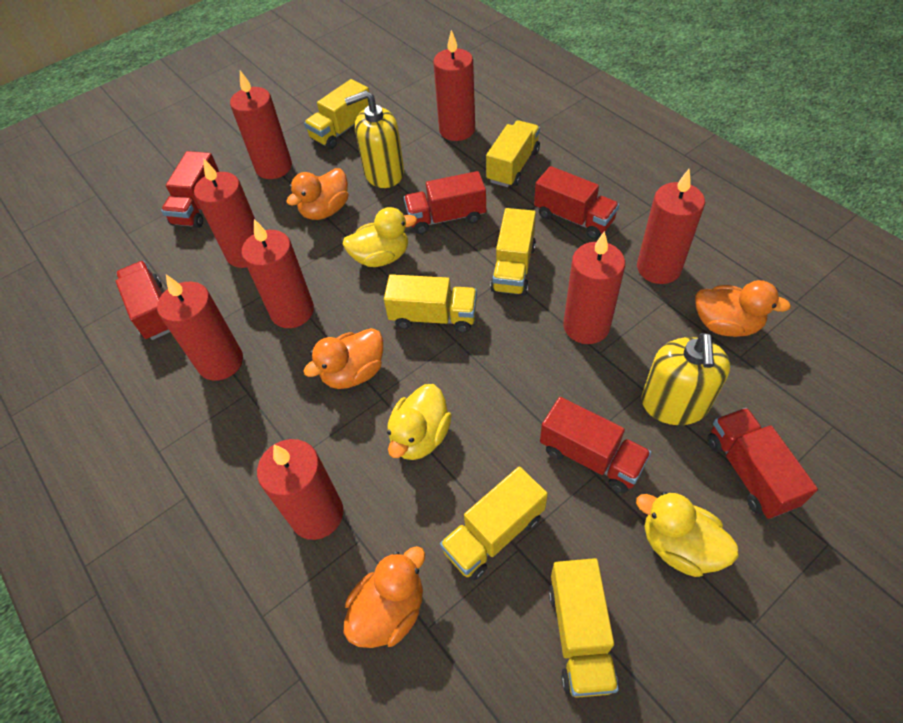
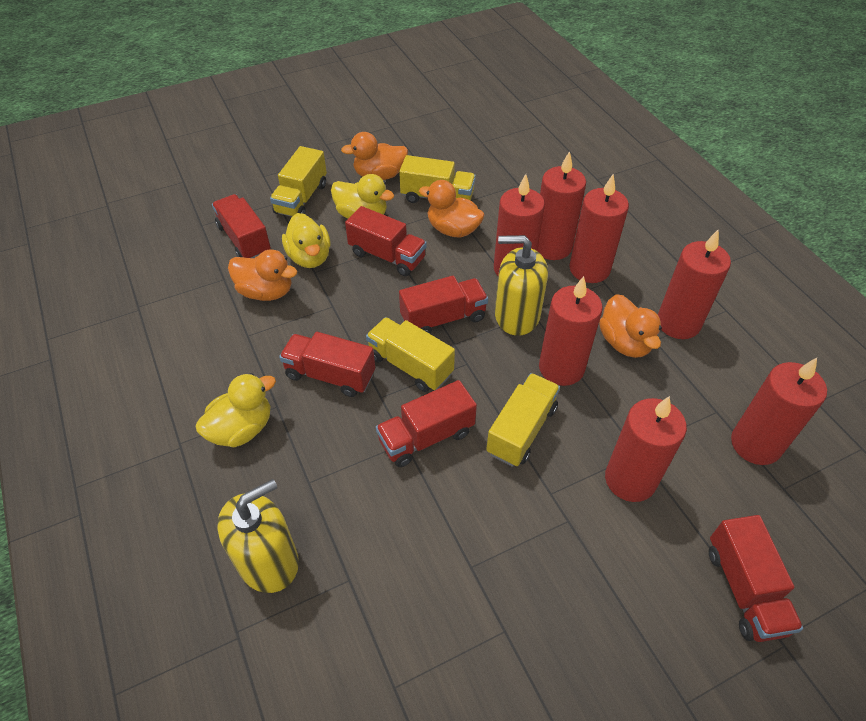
red candle: 8 -> 7
yellow truck: 6 -> 4

